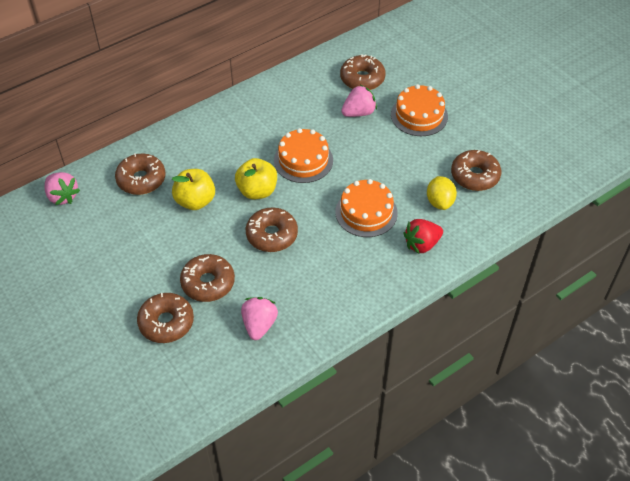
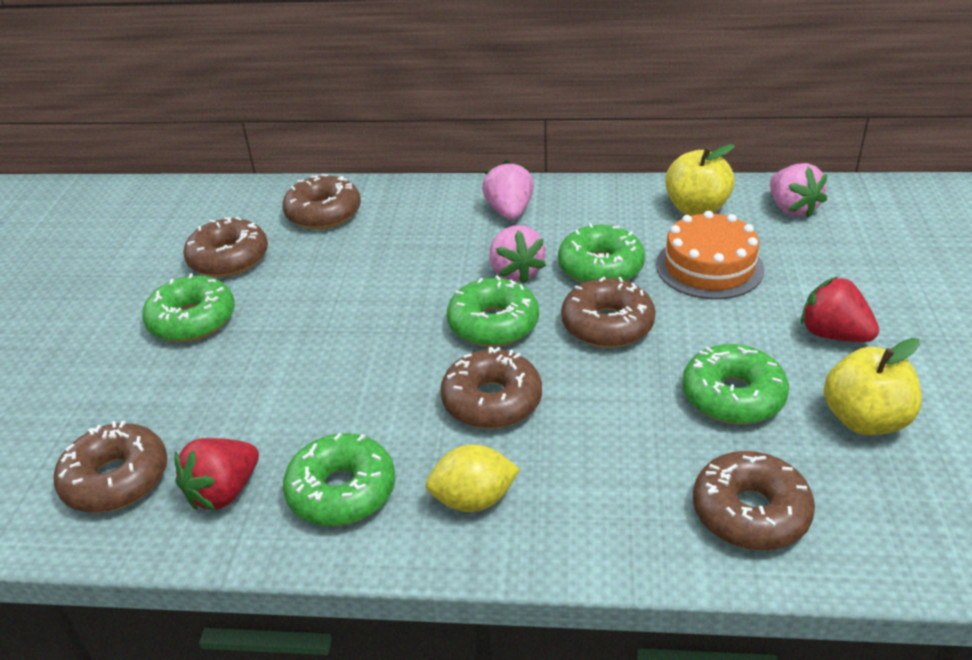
green donut: 0 -> 5
orange cake: 3 -> 1
red strawberry: 1 -> 2

